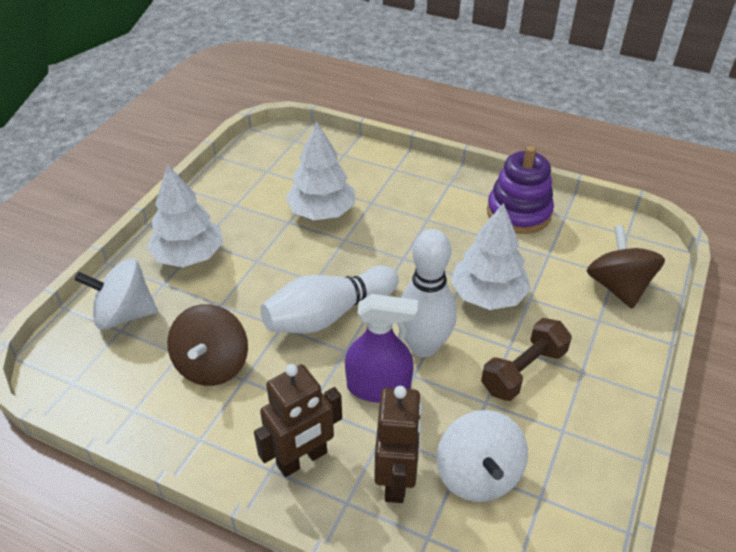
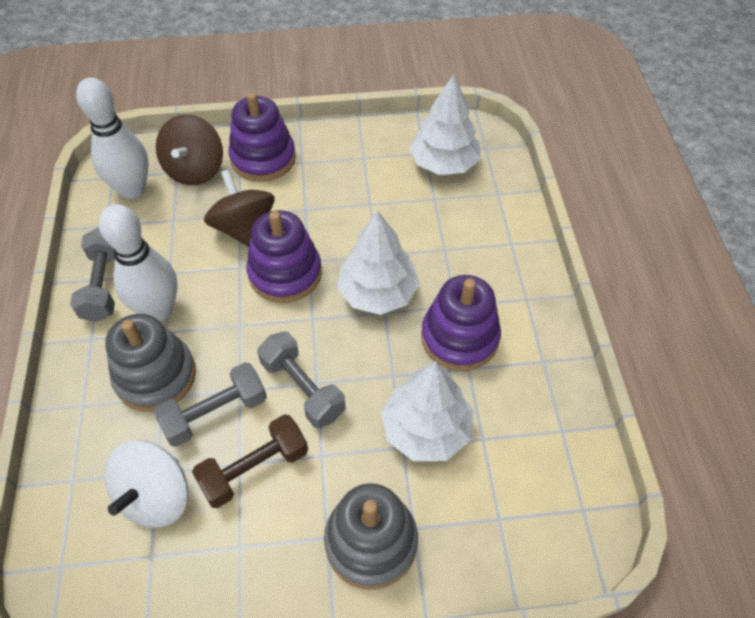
brown robot: 2 -> 0
grey dumbbell: 0 -> 3
grey stacking toy: 0 -> 2
purple spray bottle: 1 -> 0
purple stacking toy: 1 -> 3
white spinning top: 2 -> 1

